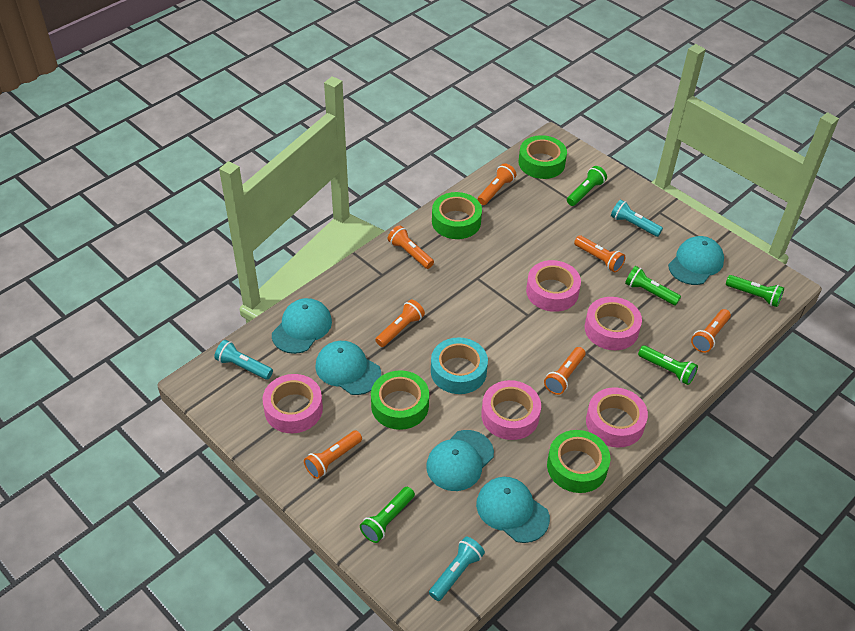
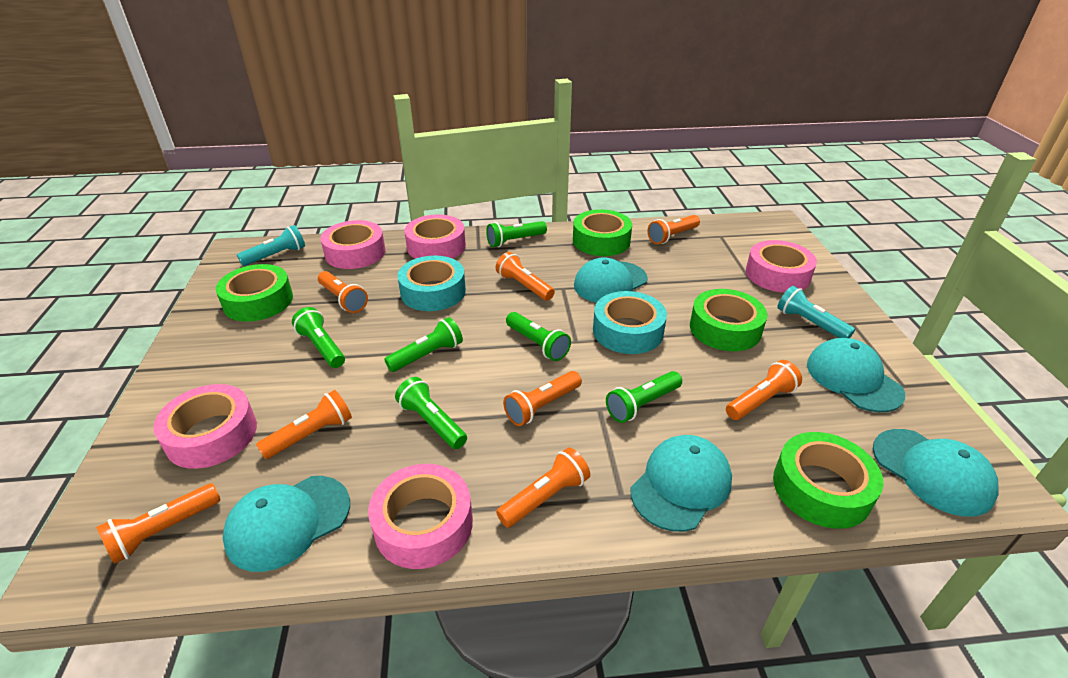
green flashlight: 5 -> 6
orange flashlight: 7 -> 8
turquoise flashlight: 3 -> 2
turquoise tape: 1 -> 2

